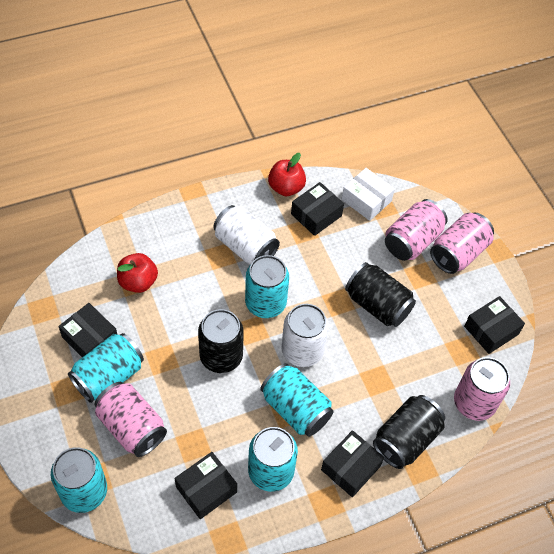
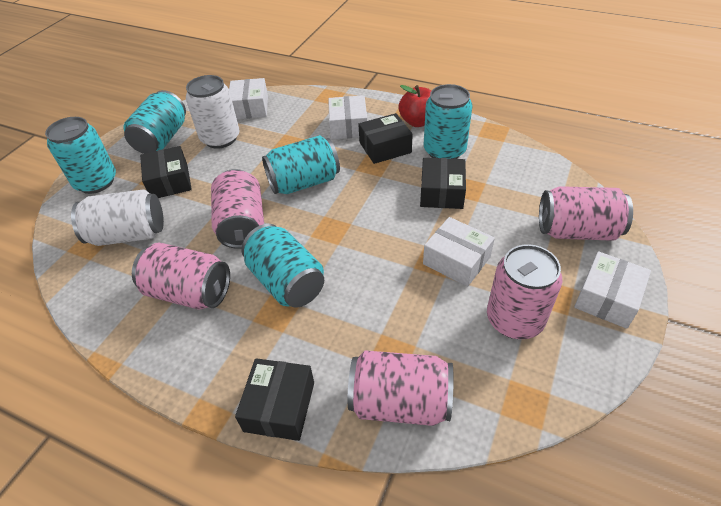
black box: 5 -> 4
black can: 3 -> 0
pink can: 4 -> 5
red apple: 2 -> 1
white box: 1 -> 4

